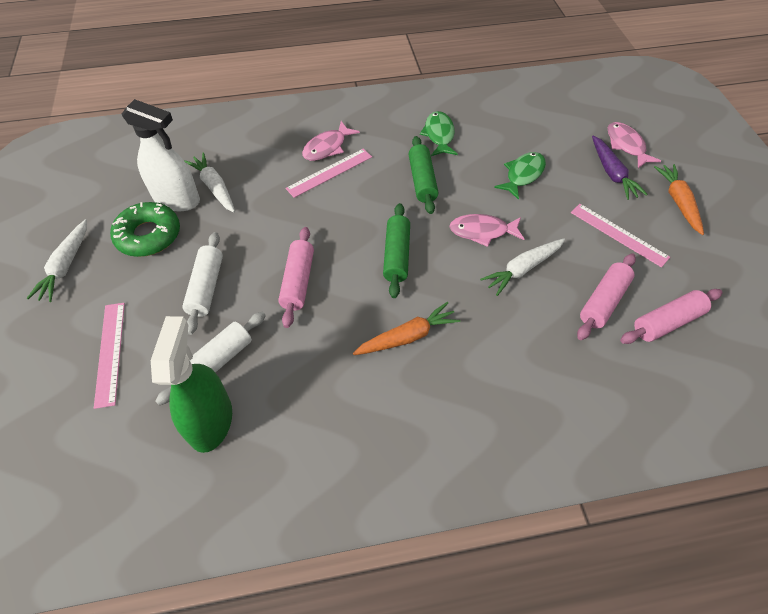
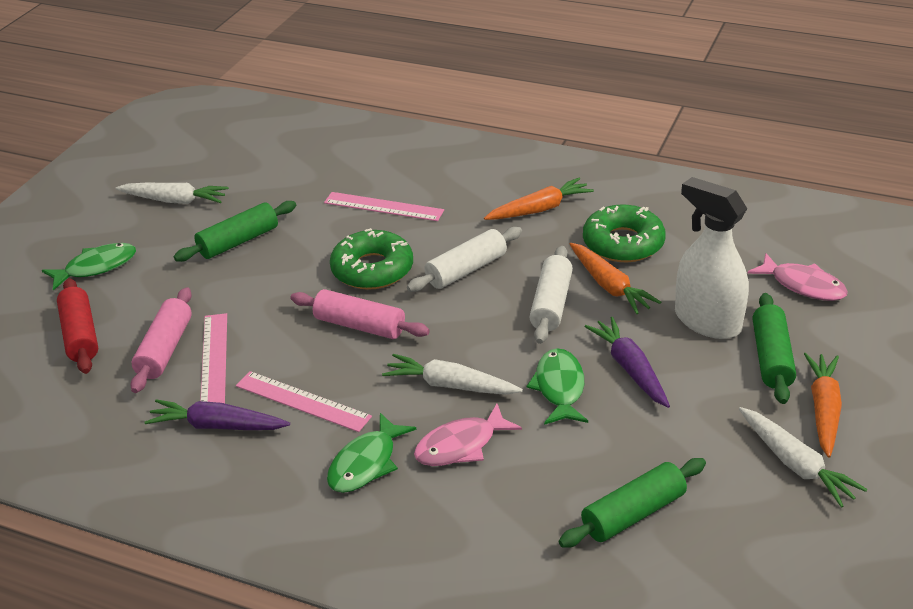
green donut: 1 -> 2
green fish: 2 -> 3
green rolling pin: 2 -> 3
green spray bottle: 1 -> 0
orange carrot: 2 -> 3
pink fish: 3 -> 2
pink rolling pin: 3 -> 2
purple carrot: 1 -> 2
red rolling pin: 0 -> 1

